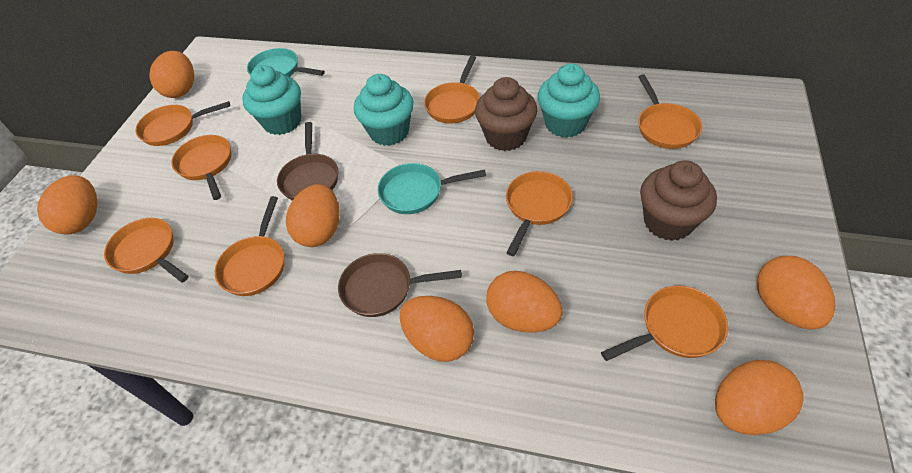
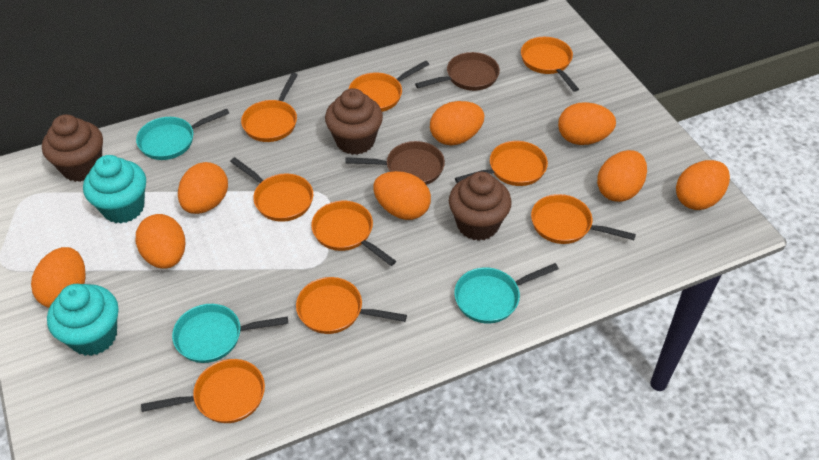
brown cupcake: 2 -> 3
orange egg: 7 -> 8
orange pan: 8 -> 9
turquoise cupcake: 3 -> 2
turquoise pan: 2 -> 3

